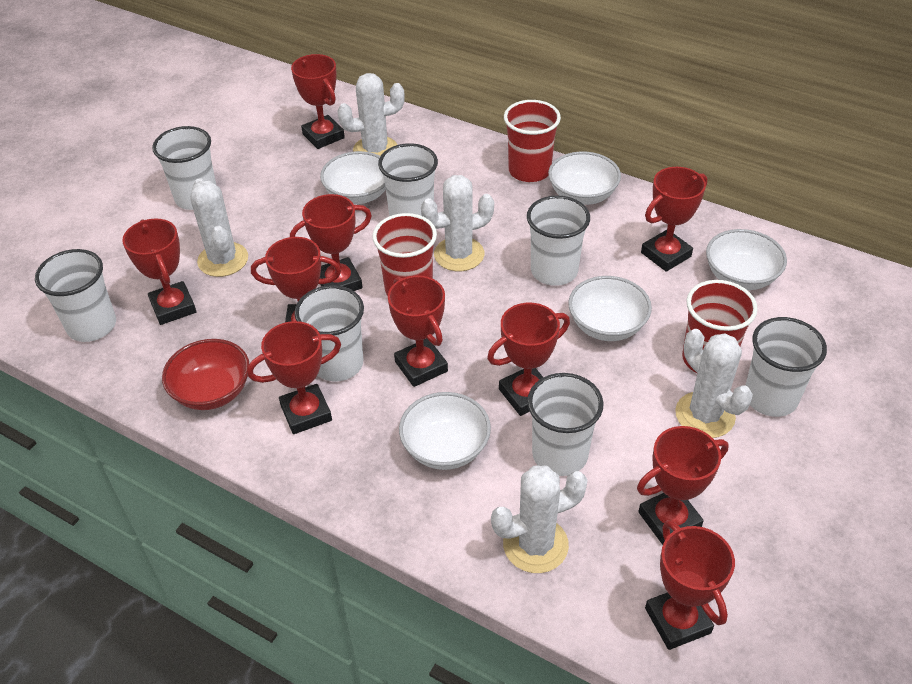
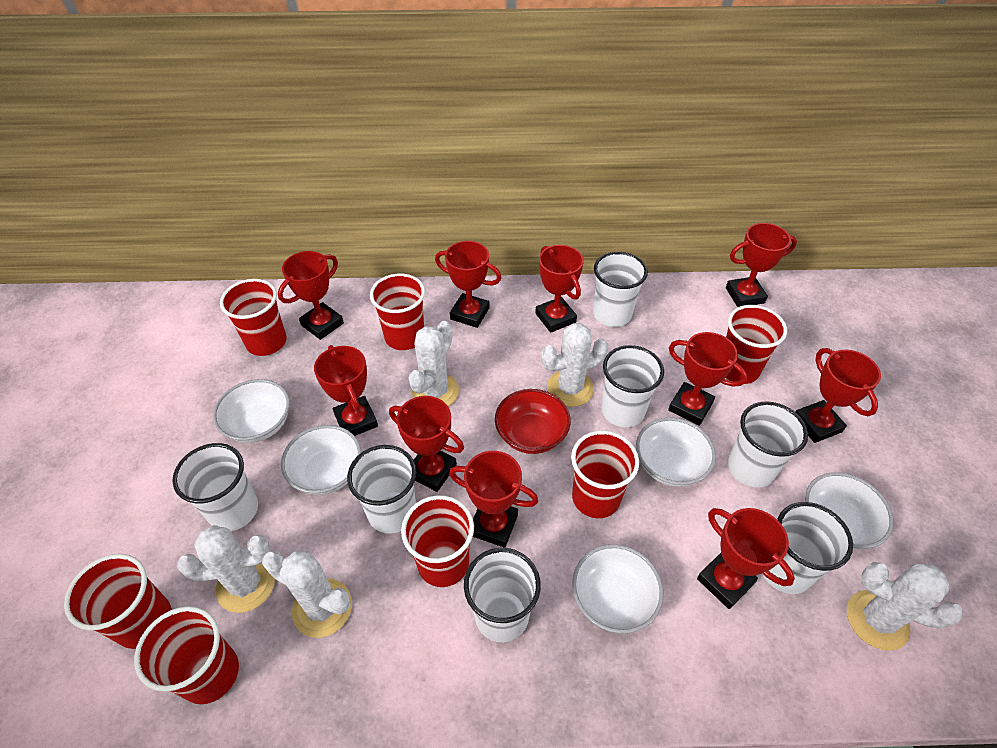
red cup: 3 -> 7

